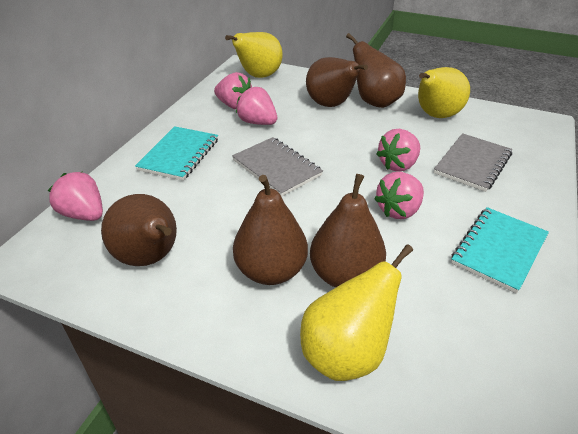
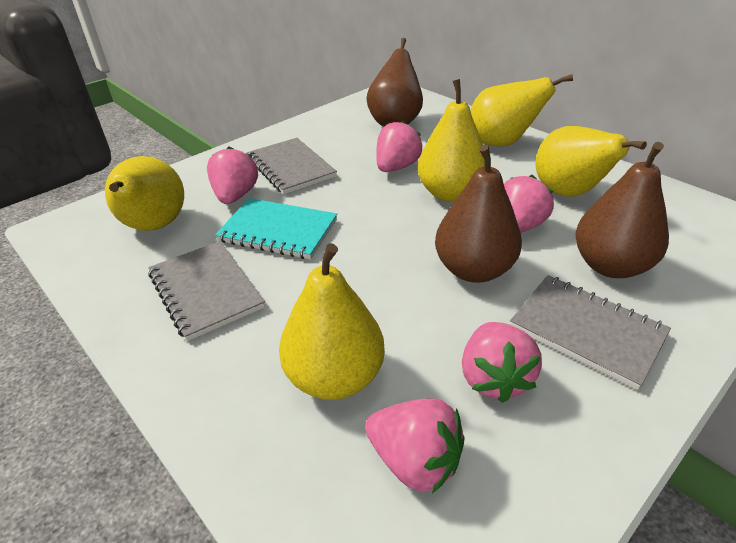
brown pear: 5 -> 3
grey notebook: 2 -> 3
turquoise notebook: 2 -> 1
yellow pear: 3 -> 5

